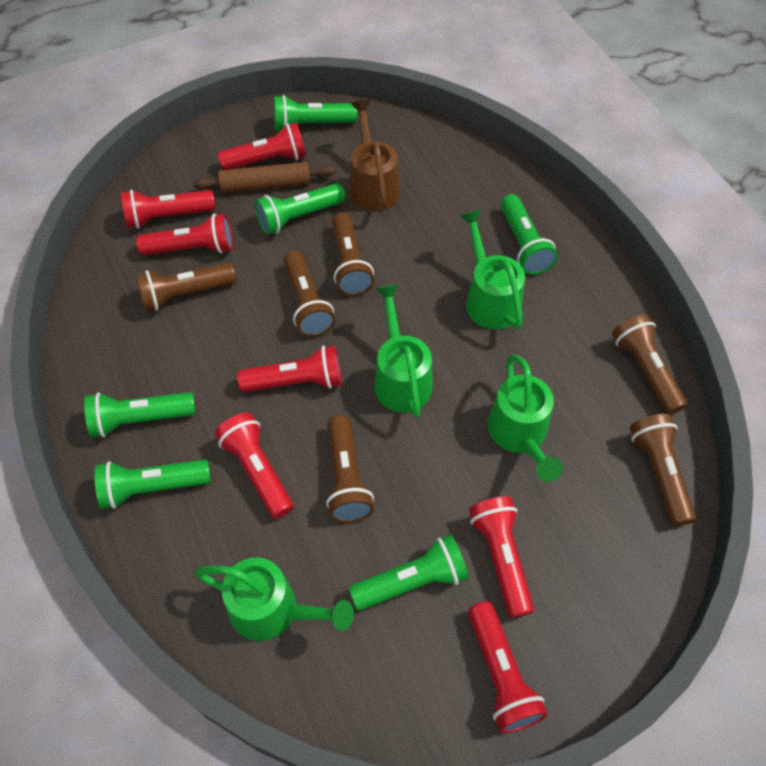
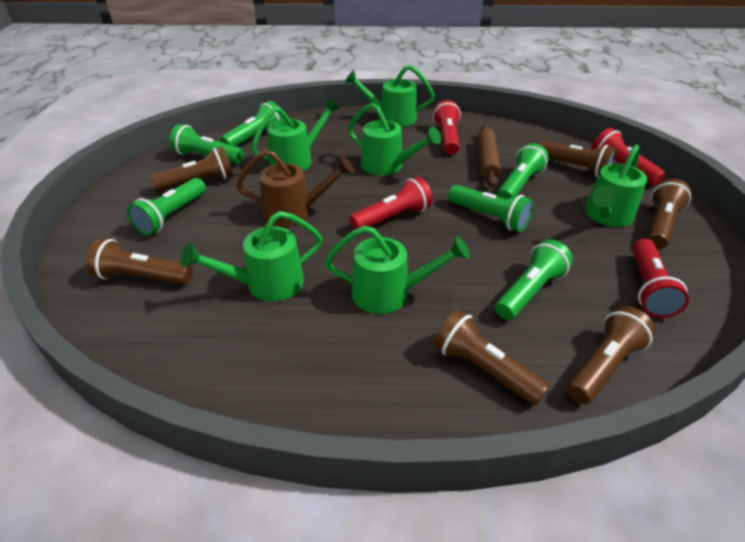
green watering can: 4 -> 6
red flashlight: 7 -> 4

